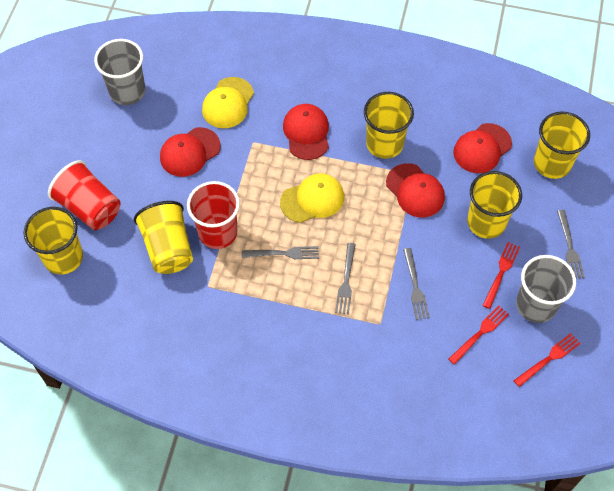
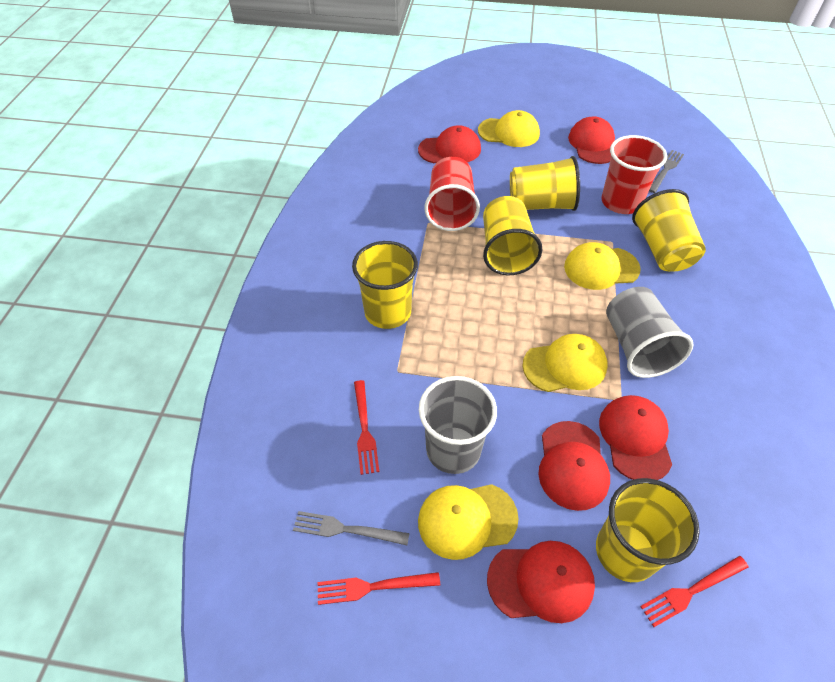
grey fork: 4 -> 2
red cap: 4 -> 5
yellow cap: 2 -> 4

